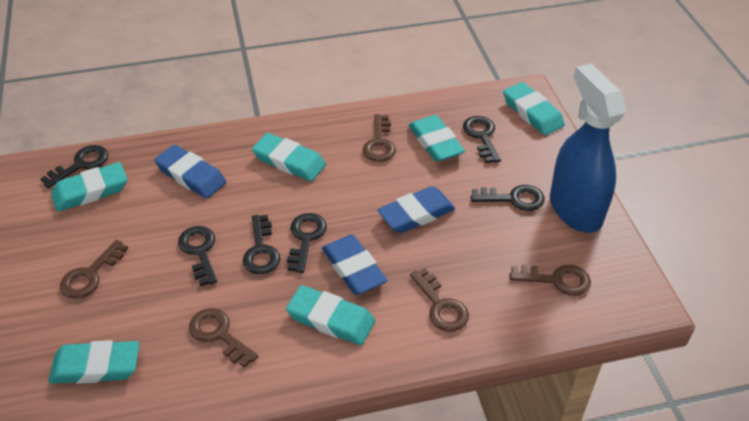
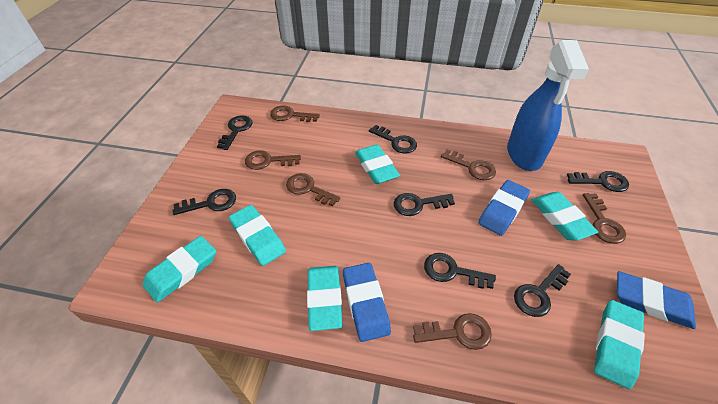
black key: 6 -> 7
brown key: 5 -> 6

